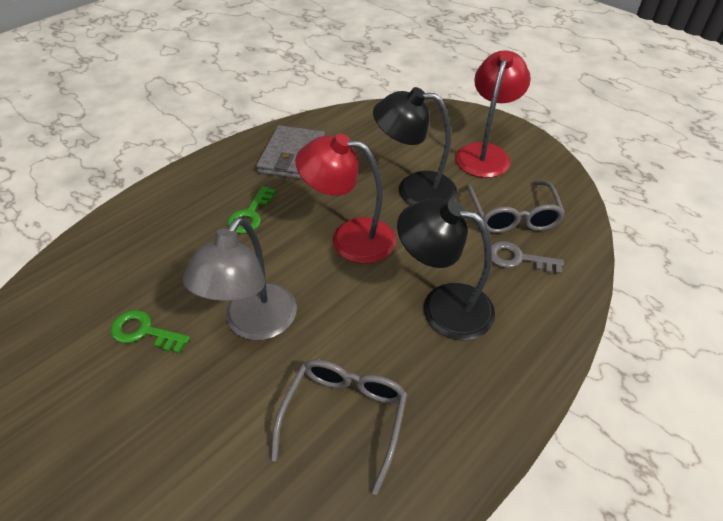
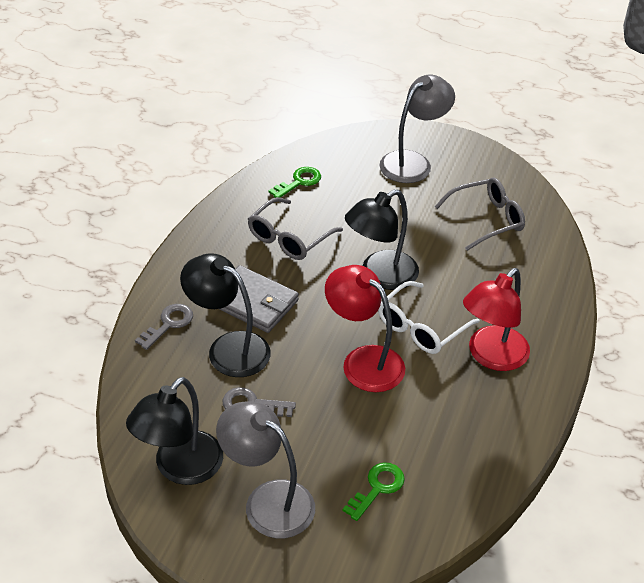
black lamp: 2 -> 3
grey key: 1 -> 2
grey lamp: 1 -> 2
white glasses: 0 -> 1

